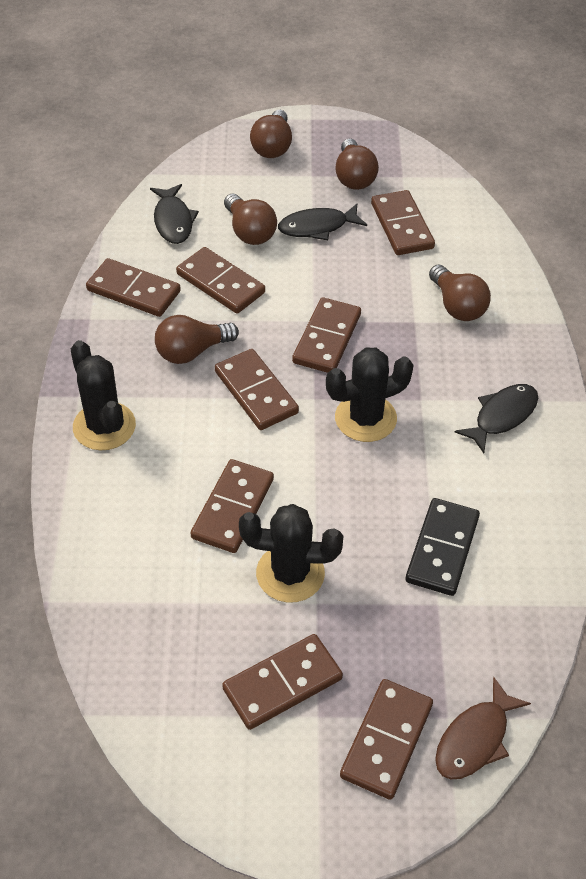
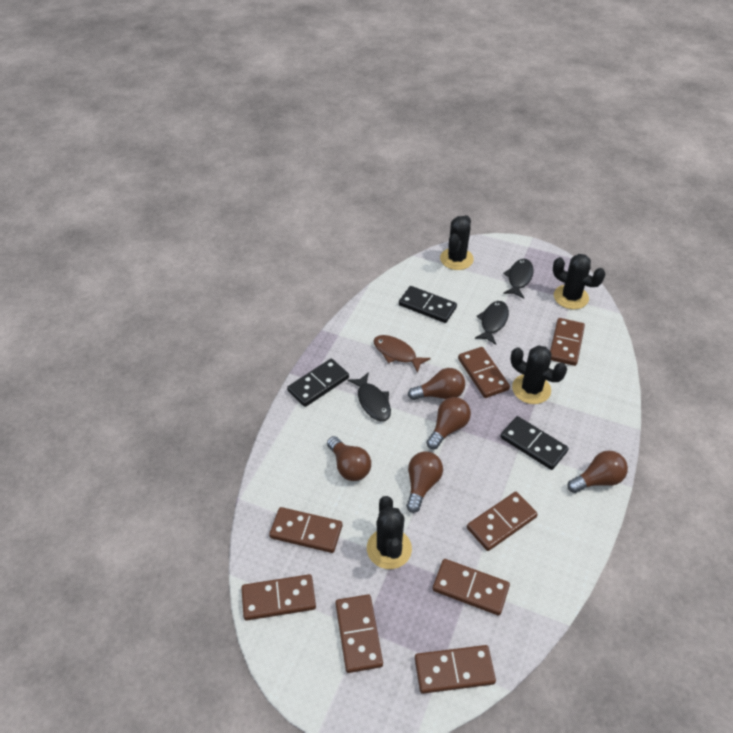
black cactus: 3 -> 4
black domino: 1 -> 3

